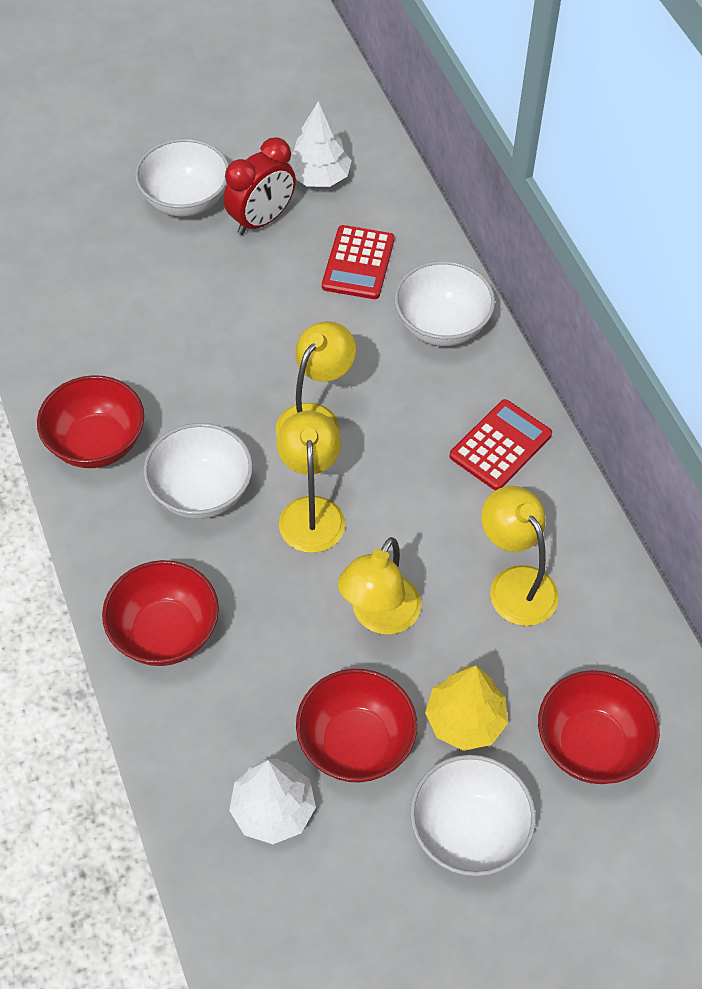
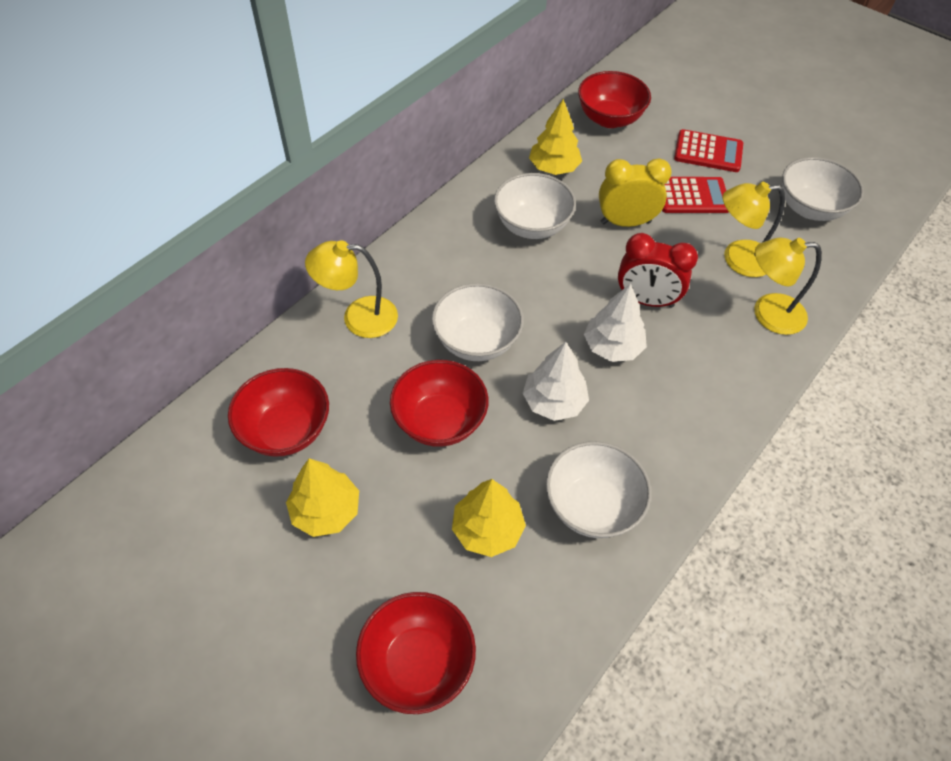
yellow clock: 0 -> 1
yellow lamp: 4 -> 3
yellow tree: 1 -> 3

